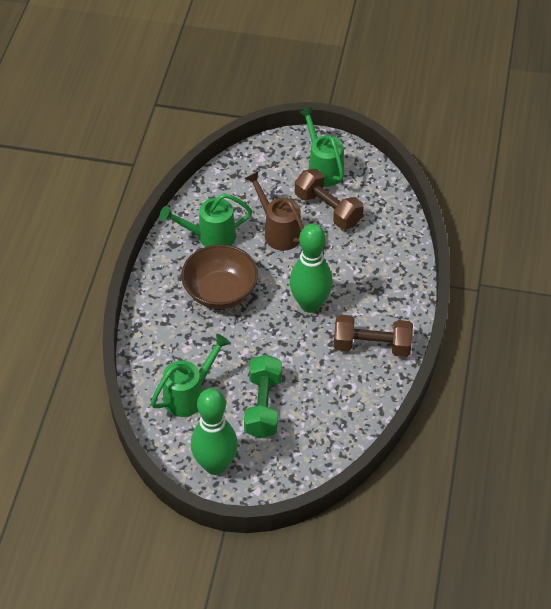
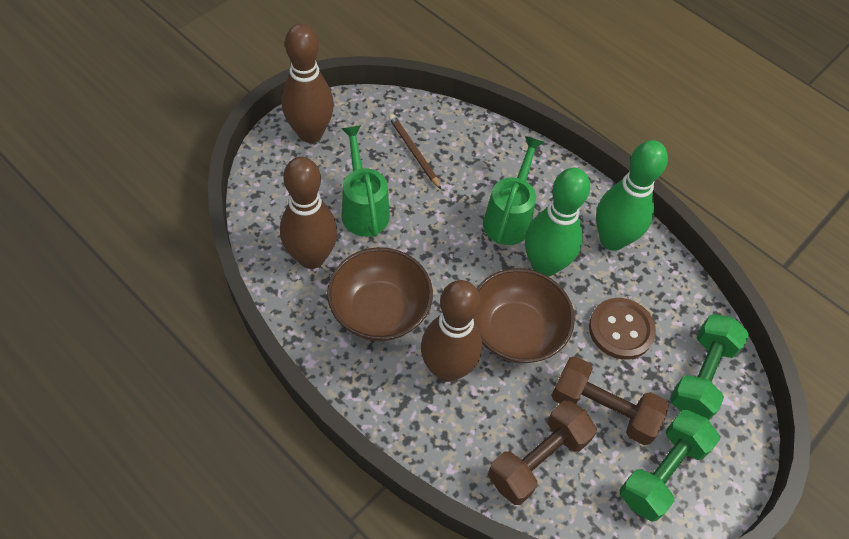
brown bowl: 1 -> 2
brown bowling pin: 0 -> 3
brown button: 0 -> 1
brown pencil: 0 -> 1
brown watering can: 1 -> 0
green dumbbell: 1 -> 2
green watering can: 3 -> 2

